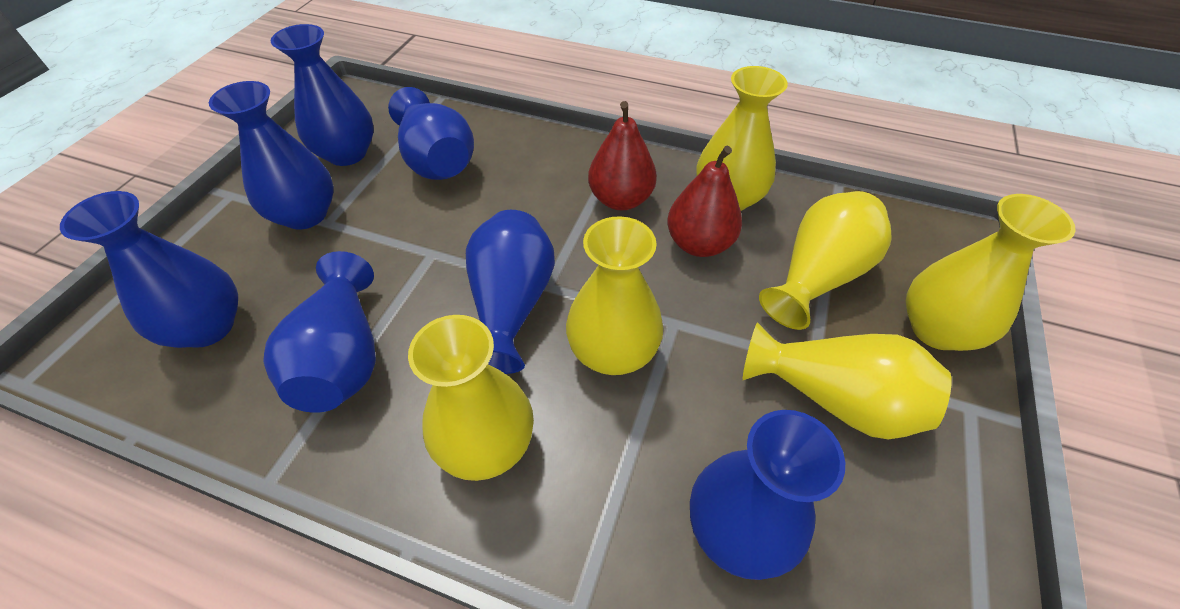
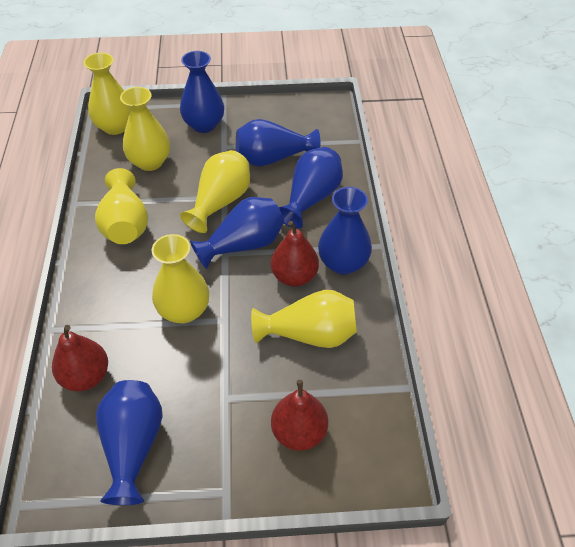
blue vase: 7 -> 6
red pear: 2 -> 3

